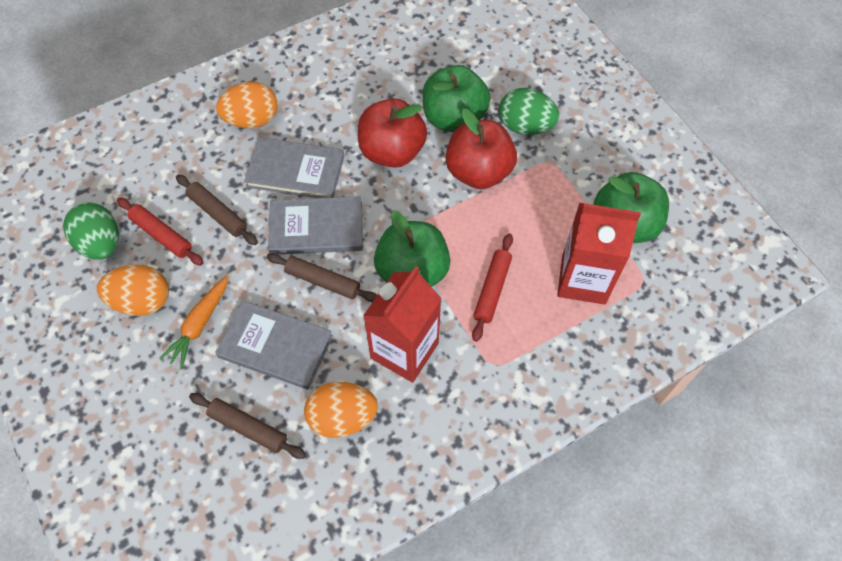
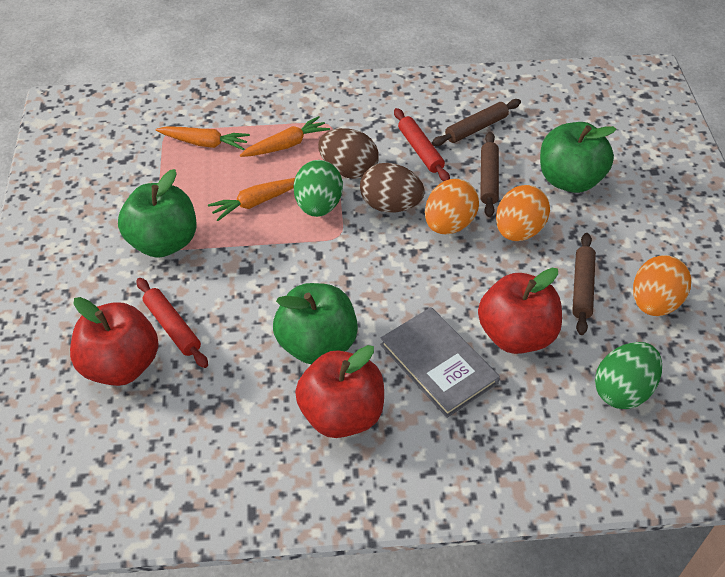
brown egg: 0 -> 2
grey book: 3 -> 1
orange carrot: 1 -> 3
red apple: 2 -> 3
red carton: 2 -> 0

